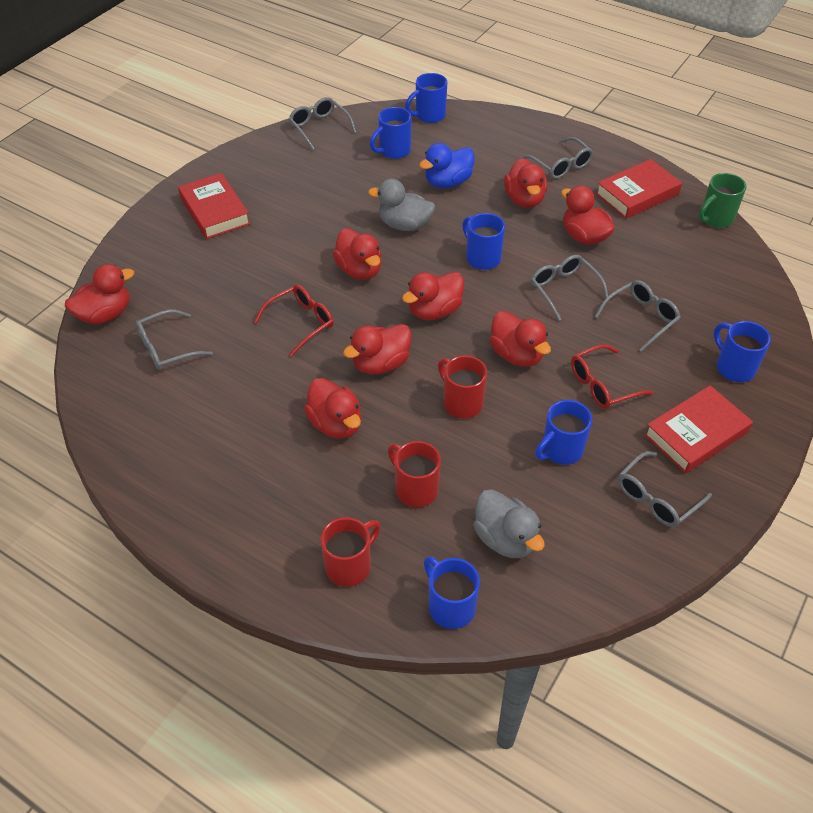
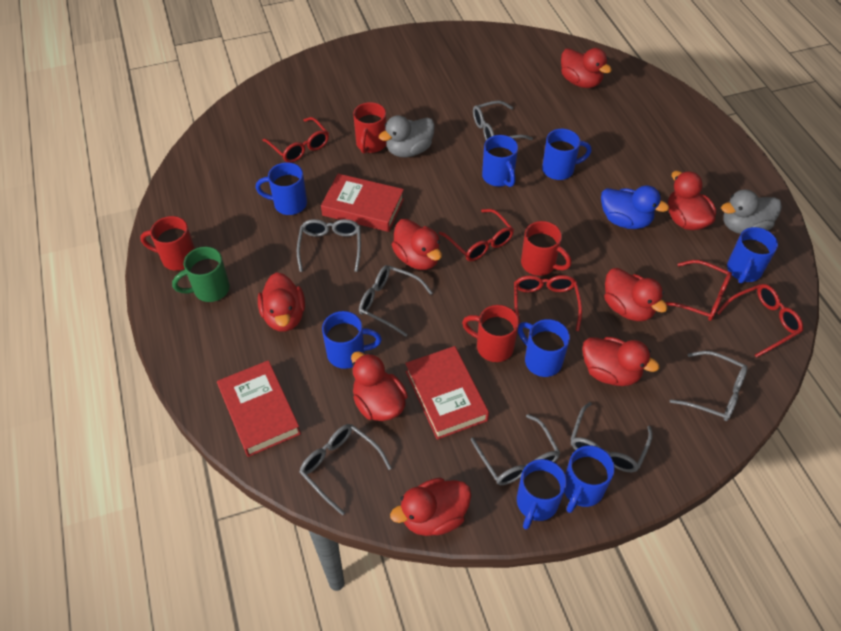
blue mug: 6 -> 8
grey glasses: 6 -> 7
red glasses: 2 -> 5
red mug: 3 -> 4

